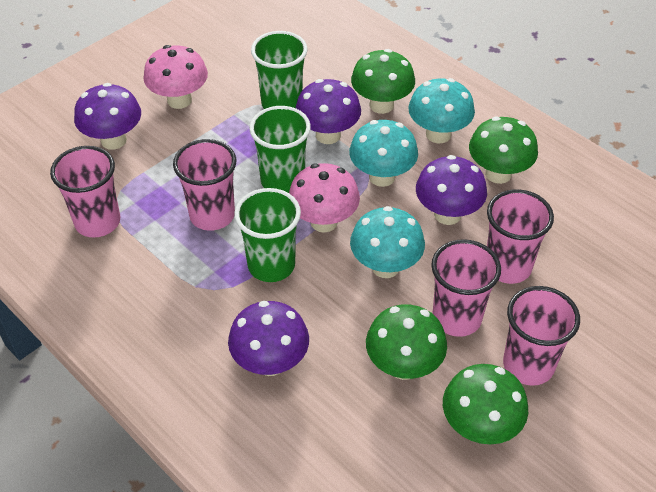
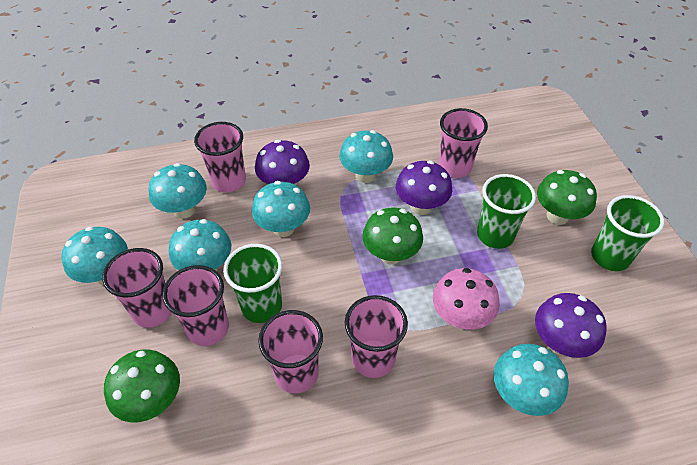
green mushroom: 4 -> 3
pink cup: 5 -> 6
pink mushroom: 2 -> 1
purple mushroom: 4 -> 3
turquoise mushroom: 3 -> 6

